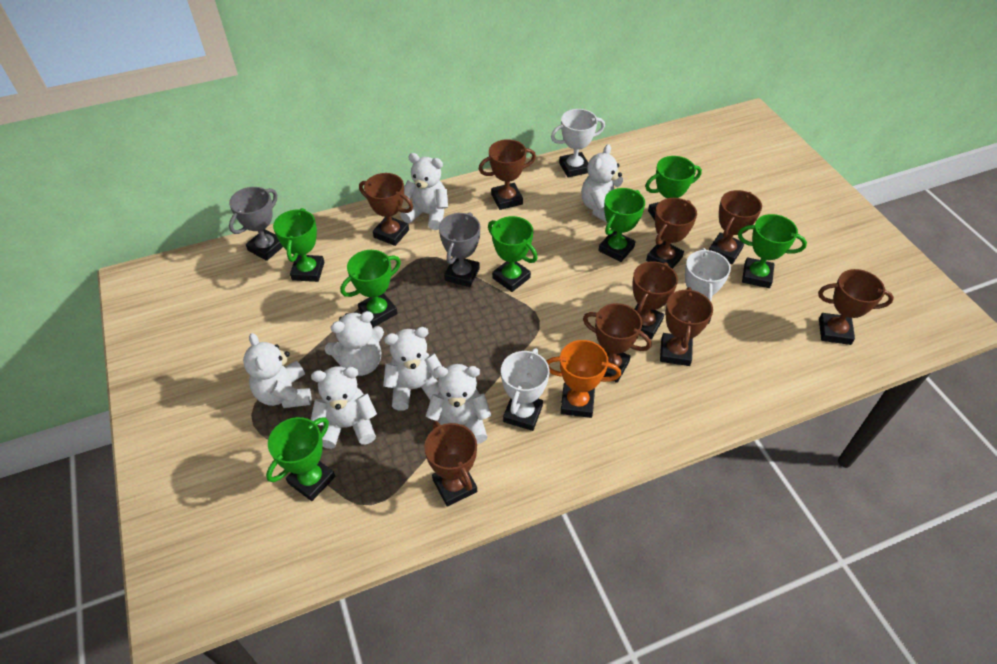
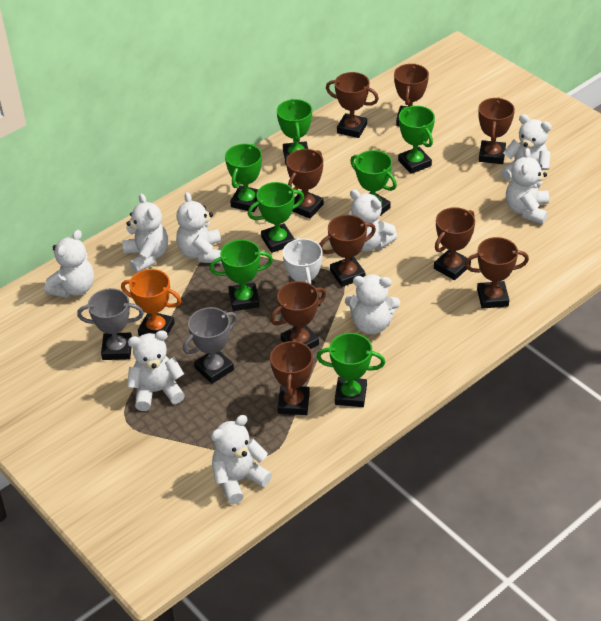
white teddy bear: 7 -> 9
white trophy: 3 -> 1

